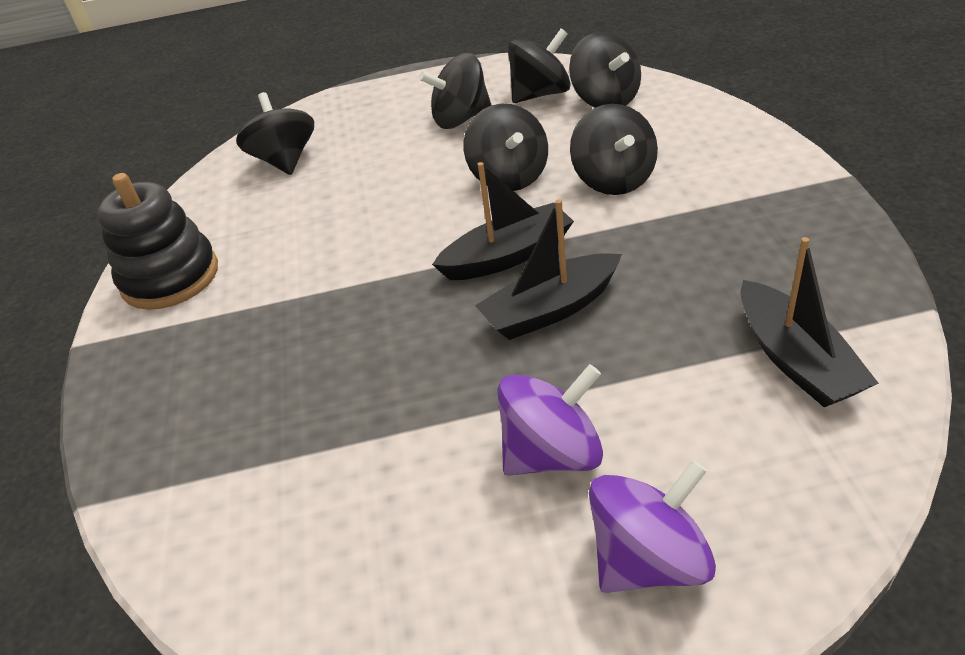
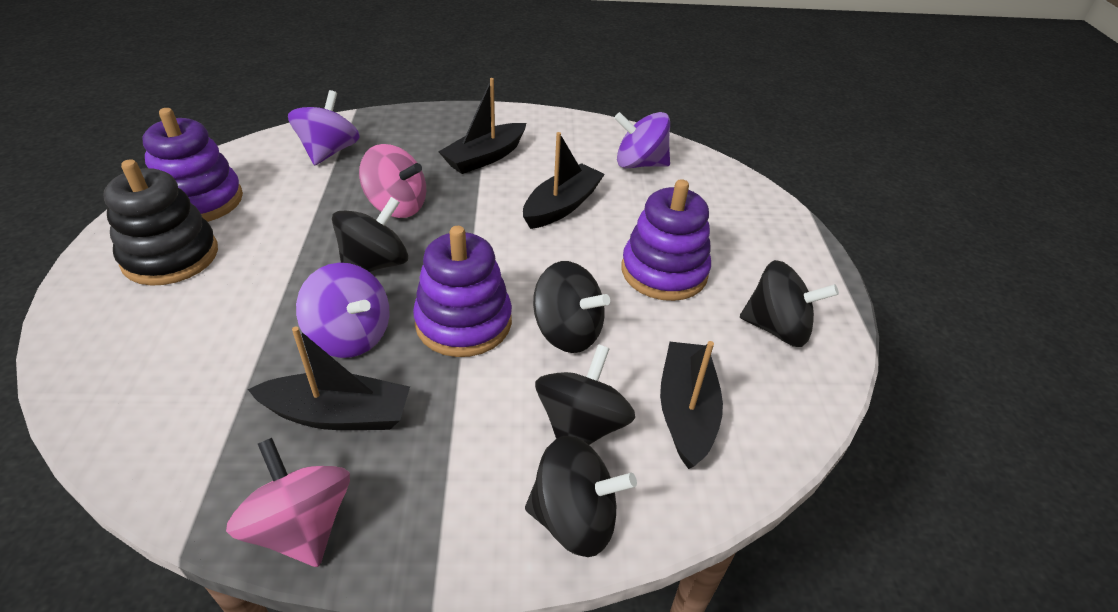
black boat: 3 -> 4
black spinning top: 6 -> 5
pink spinning top: 0 -> 2
purple spinning top: 2 -> 3
purple stacking toy: 0 -> 3

